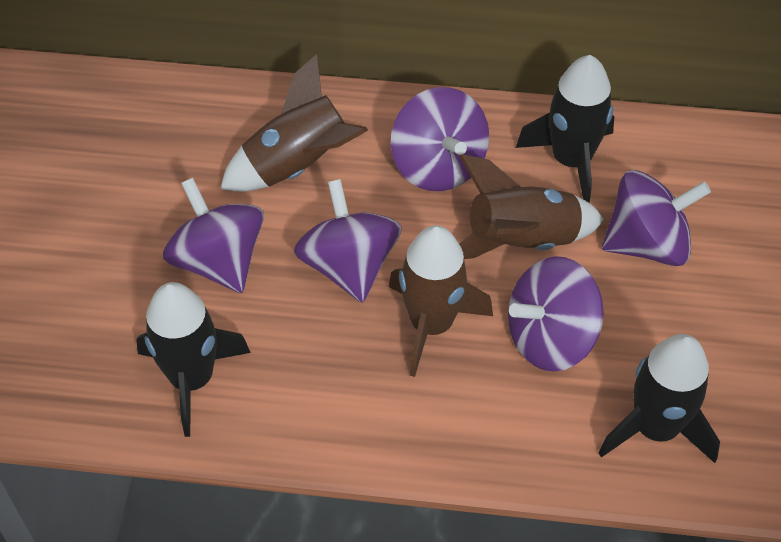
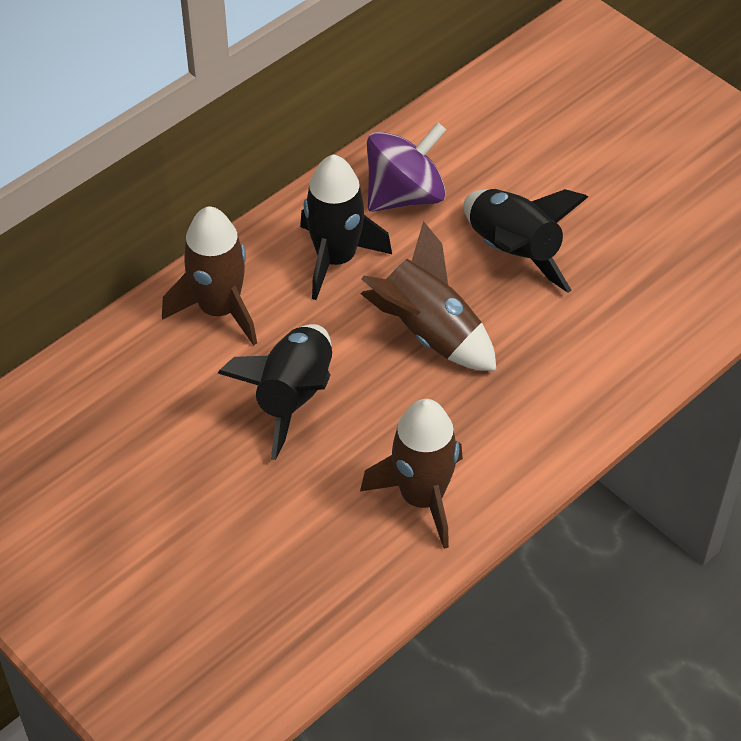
purple spinning top: 5 -> 1

